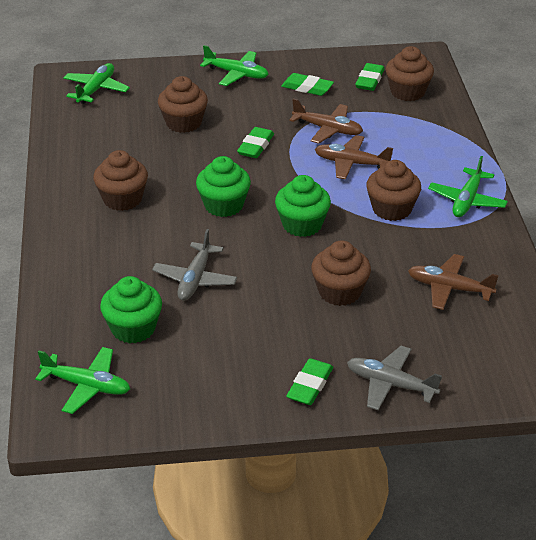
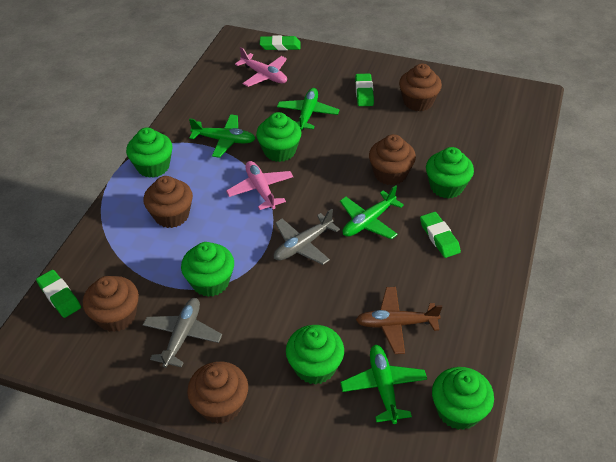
brown plane: 3 -> 1
green cupcake: 3 -> 6
pink plane: 0 -> 2

